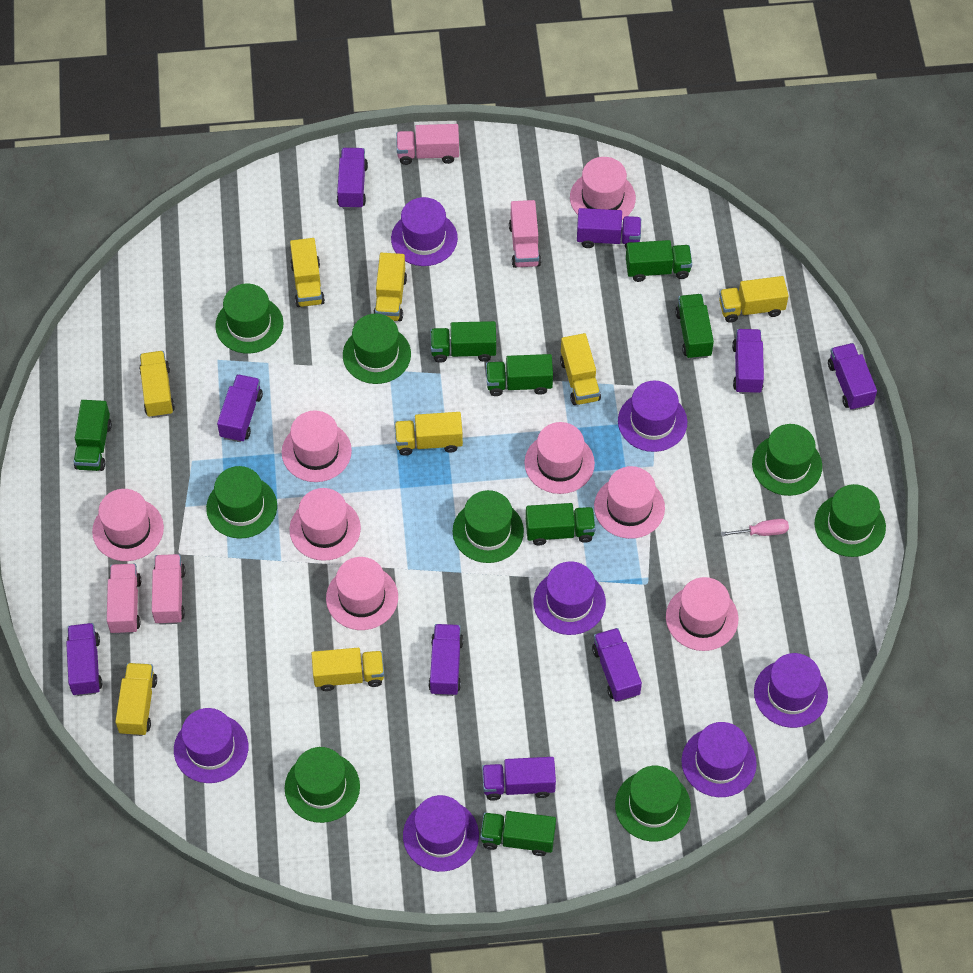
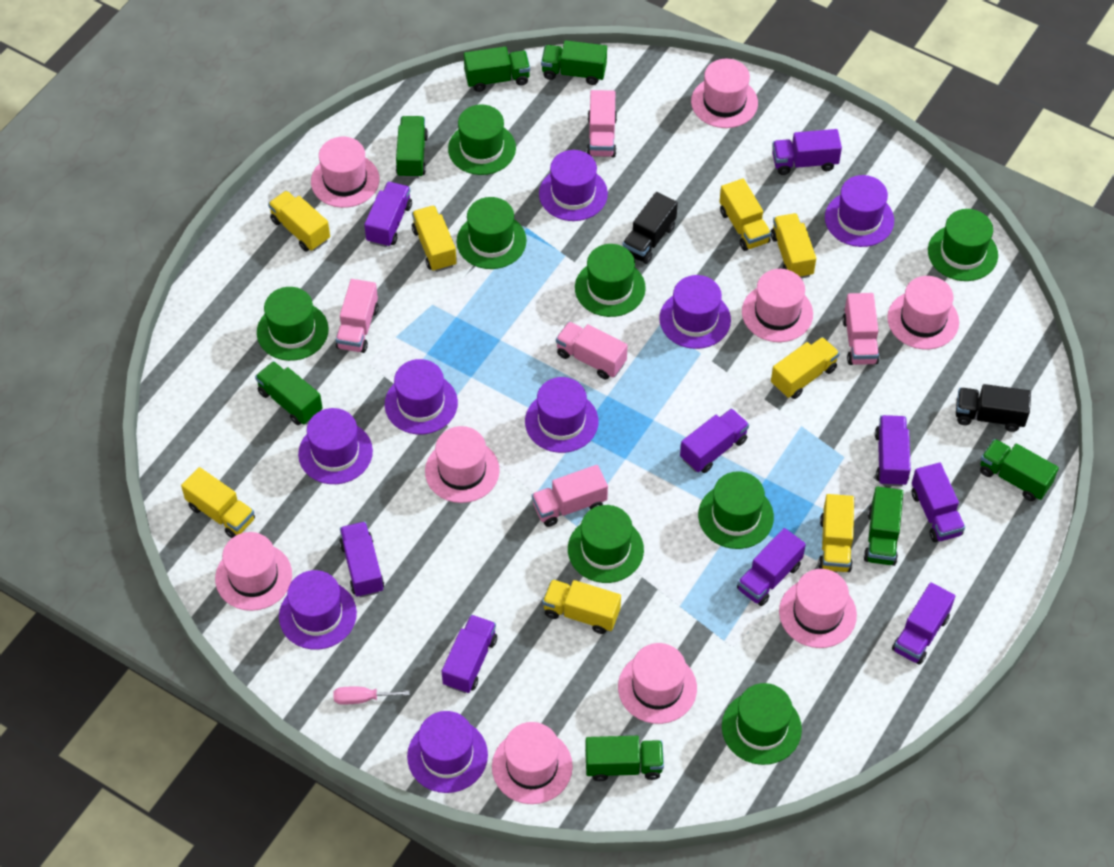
black truck: 0 -> 2
pink hat: 8 -> 9
pink truck: 4 -> 5
purple hat: 7 -> 8

